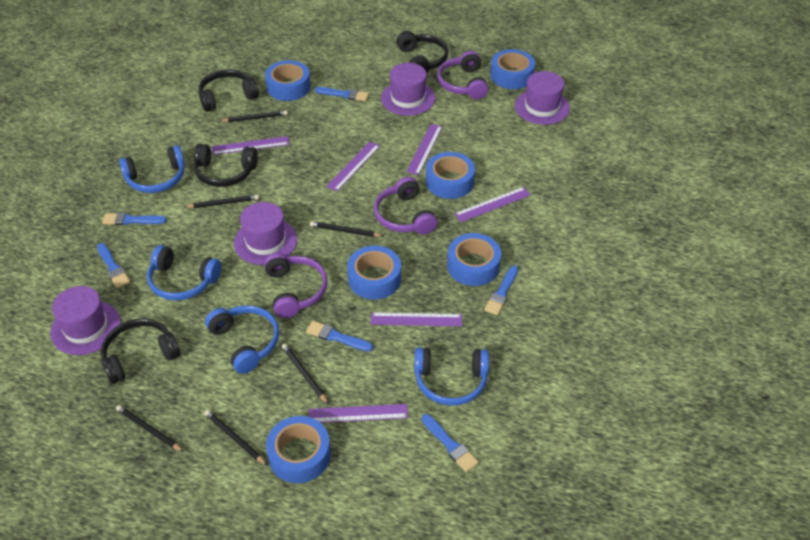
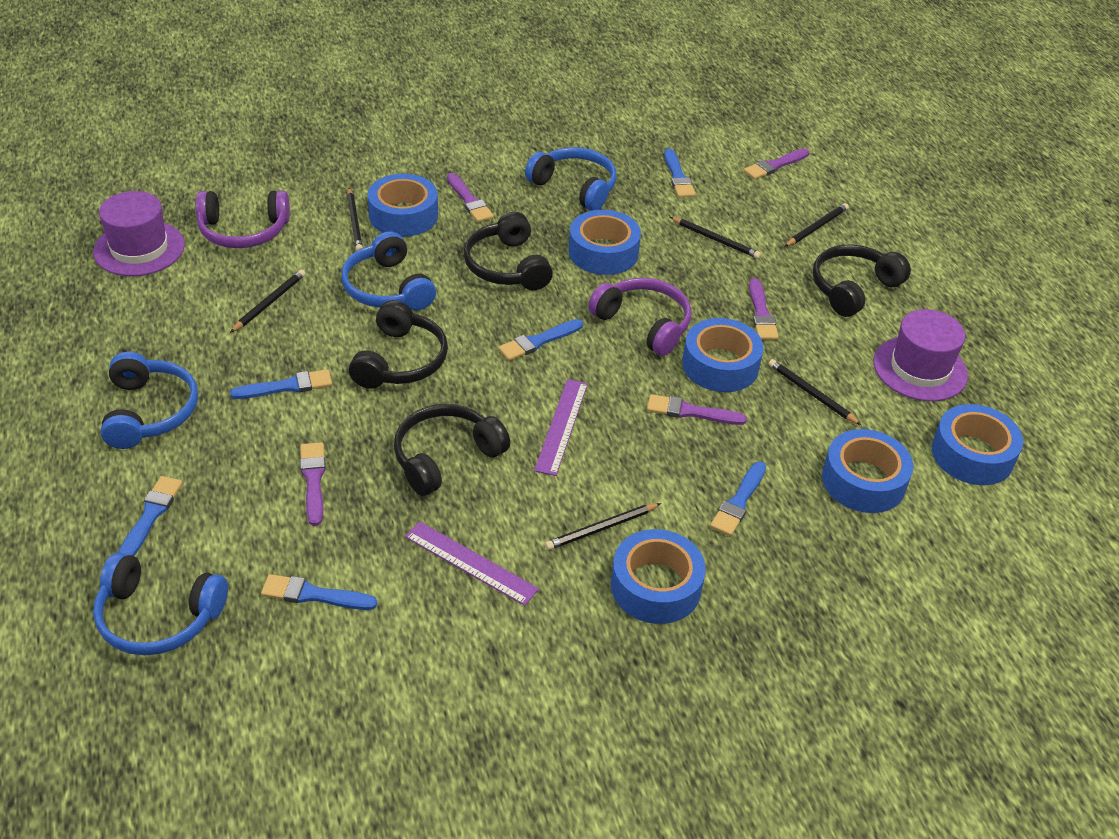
purple brush: 0 -> 5
purple hat: 4 -> 2
purple headphones: 3 -> 2
purple ruler: 6 -> 2

